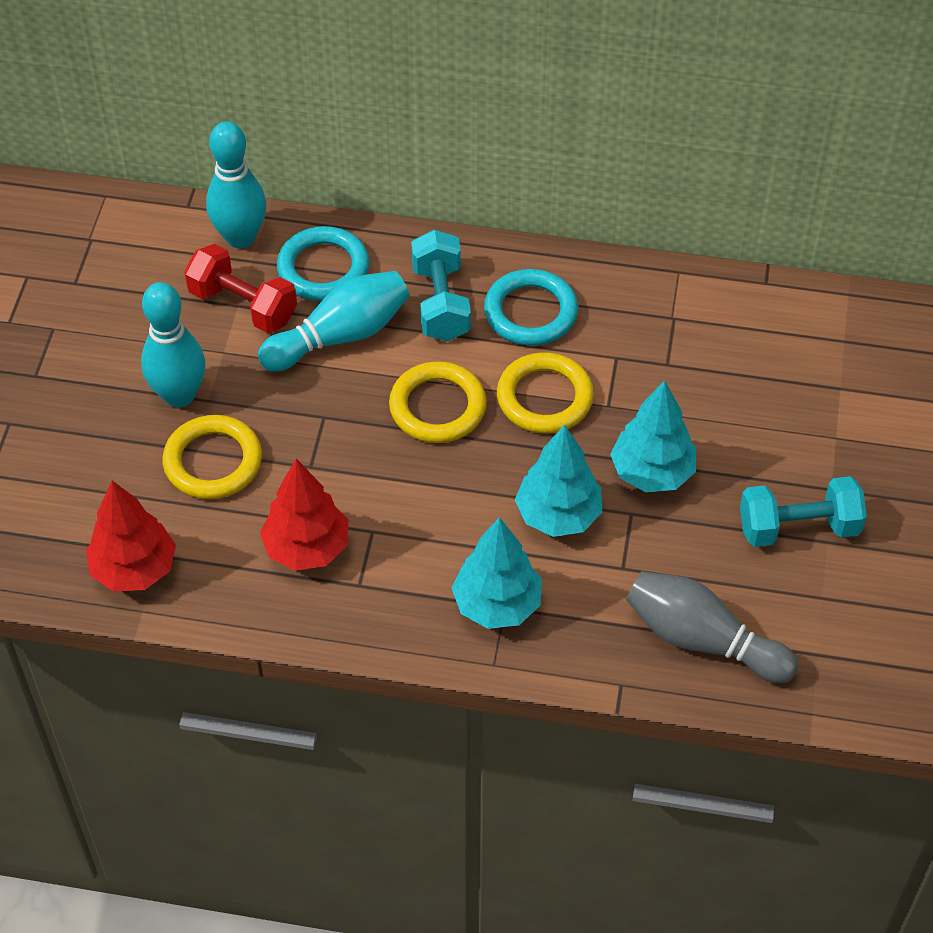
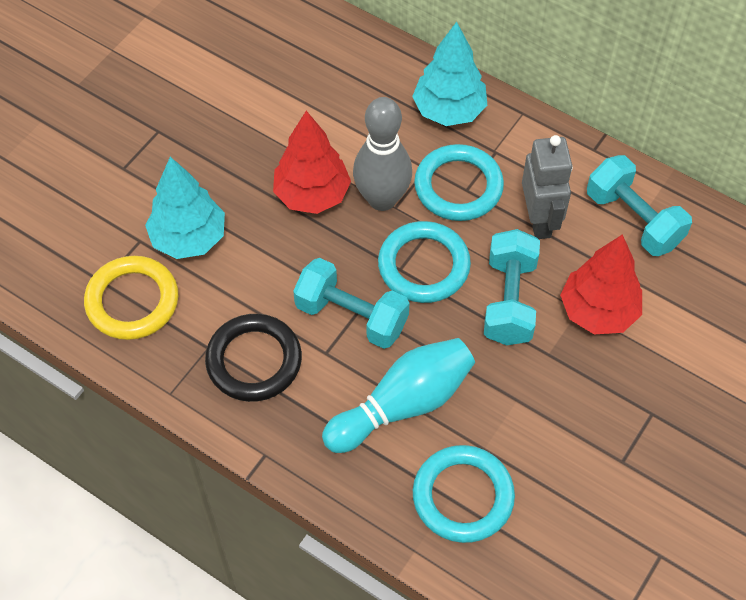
black ring: 0 -> 1
grey robot: 0 -> 1
red dumbbell: 1 -> 0
turquoise bowling pin: 3 -> 1
turquoise dumbbell: 2 -> 3
turquoise ring: 2 -> 3
turquoise tree: 3 -> 2
yellow ring: 3 -> 1

